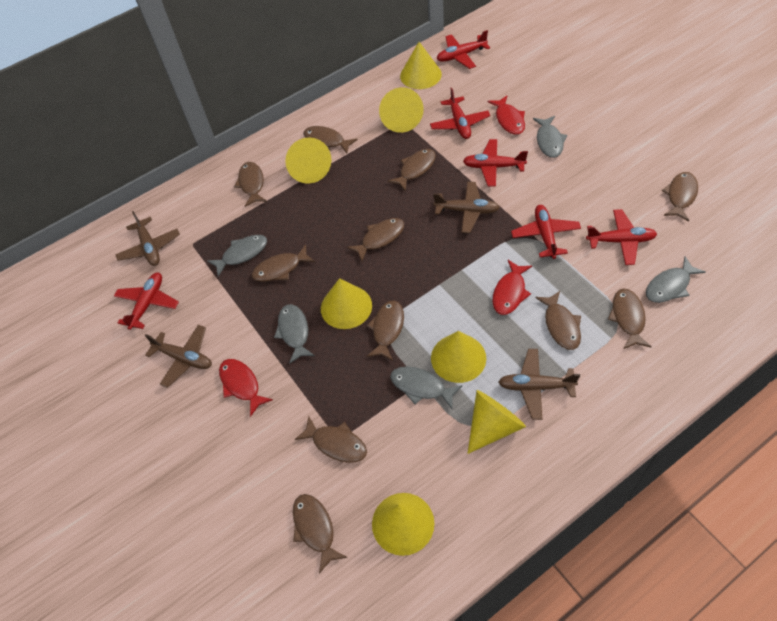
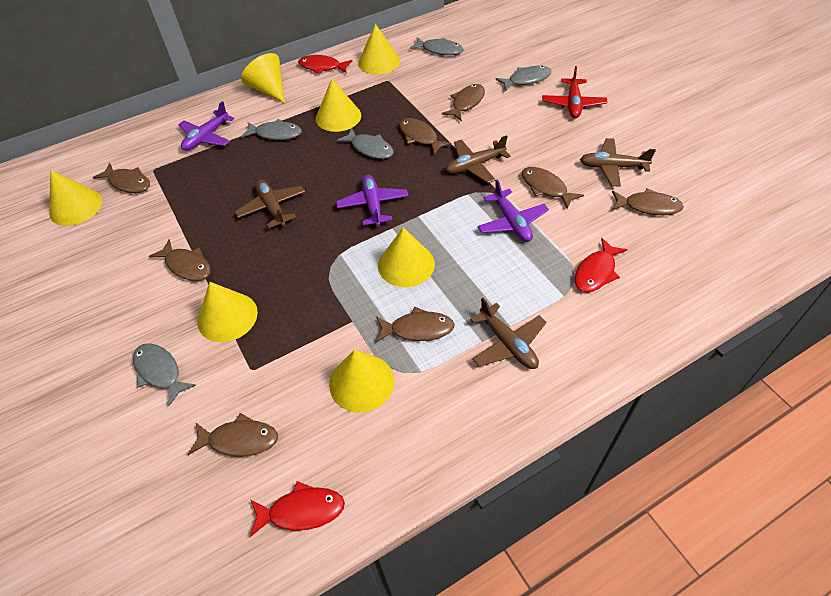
brown fish: 11 -> 8
purple plane: 0 -> 3
red plane: 6 -> 1

